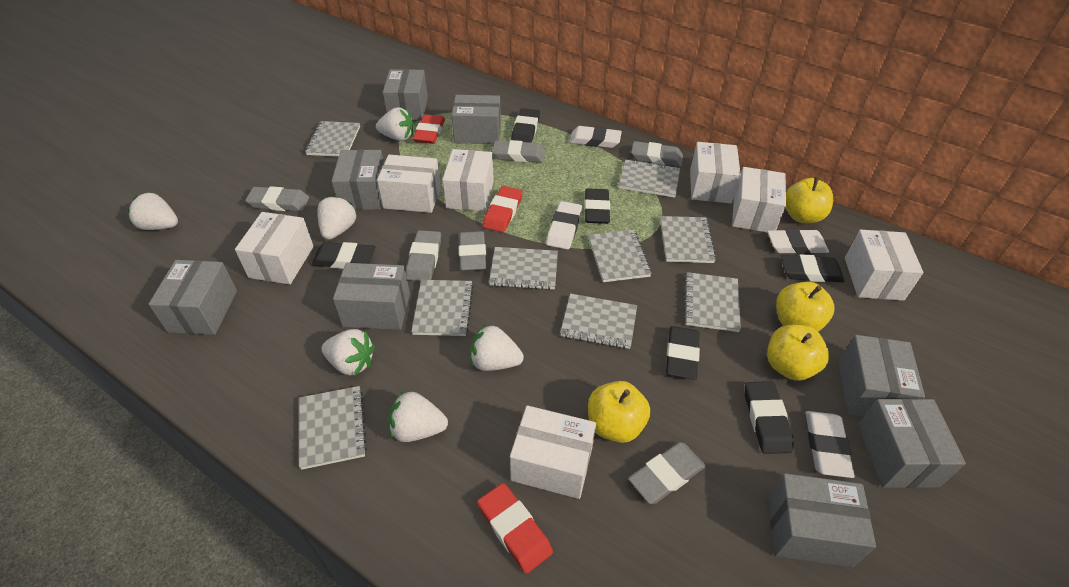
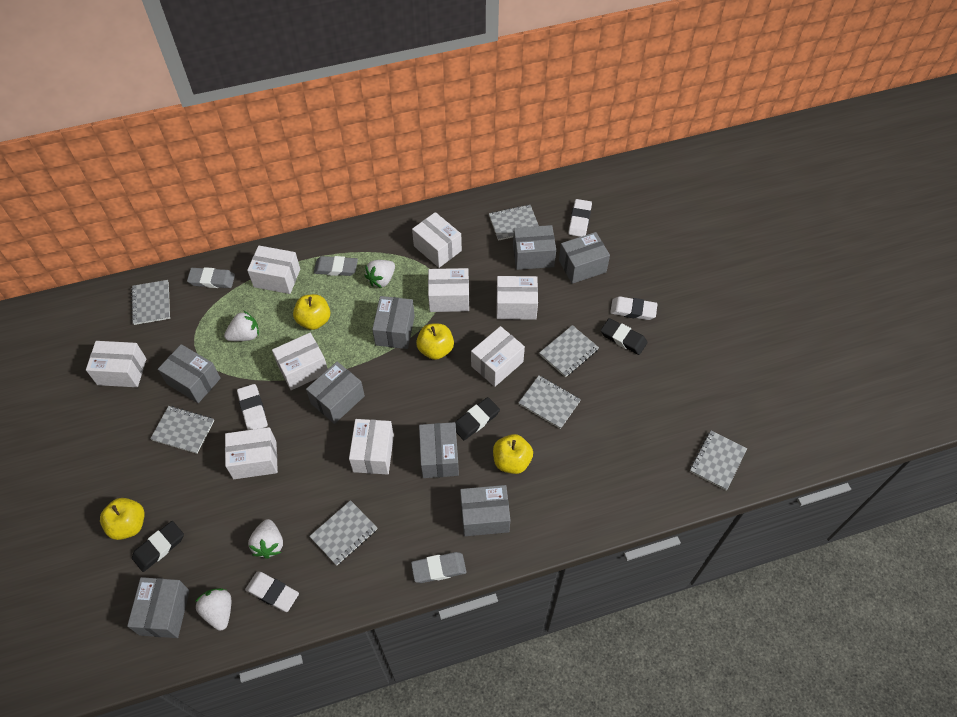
black eraser: 6 -> 3
grey eraser: 6 -> 3
grey notebook: 9 -> 7
red eraser: 3 -> 0
white box: 7 -> 9
white strawberry: 6 -> 4

